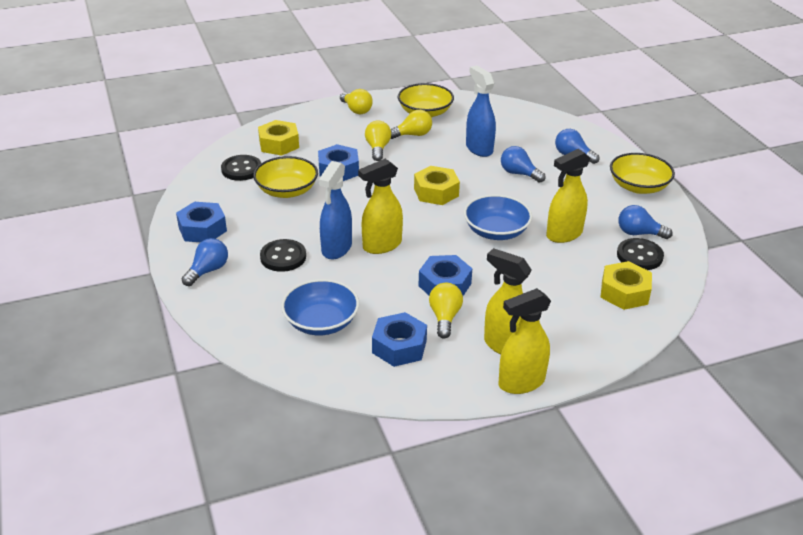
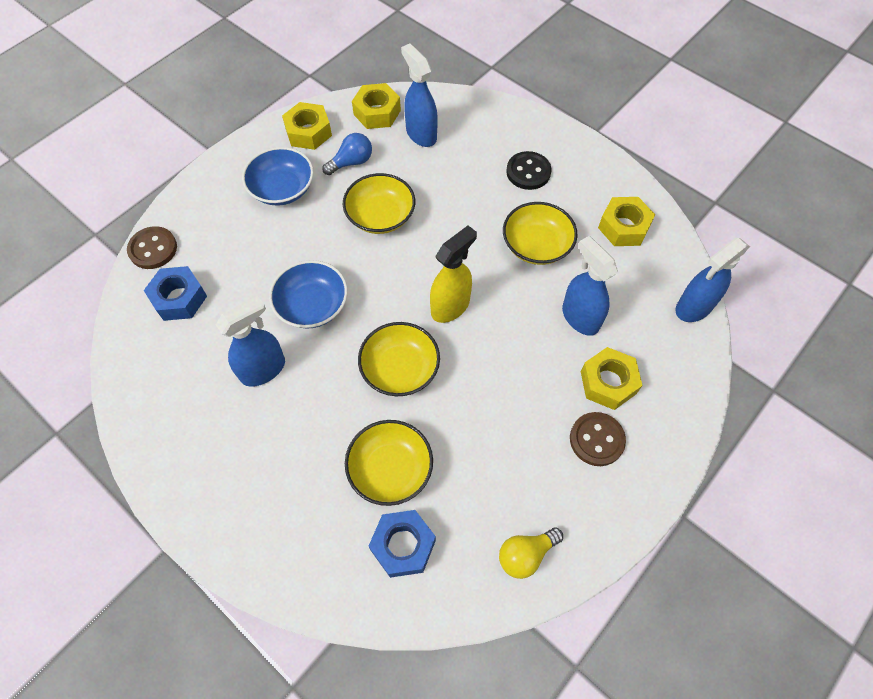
black button: 3 -> 1
blue light bulb: 4 -> 1
blue nut: 4 -> 2
blue spray bottle: 2 -> 4
brown button: 0 -> 2
yellow bowl: 3 -> 4
yellow light bulb: 4 -> 1
yellow nut: 3 -> 4
yellow spray bottle: 4 -> 1

